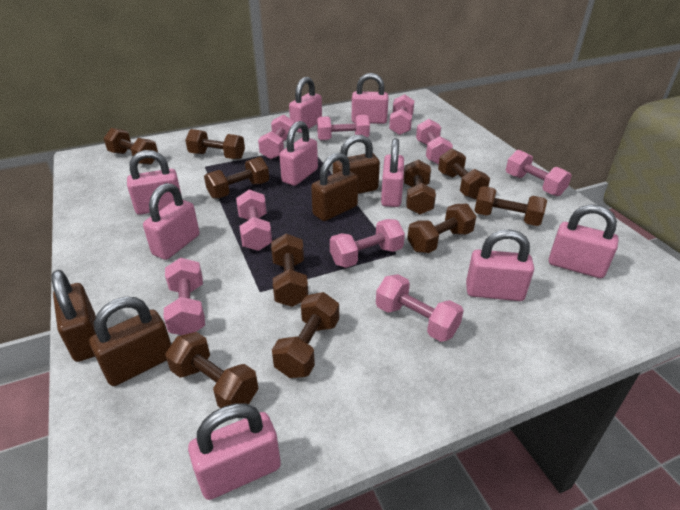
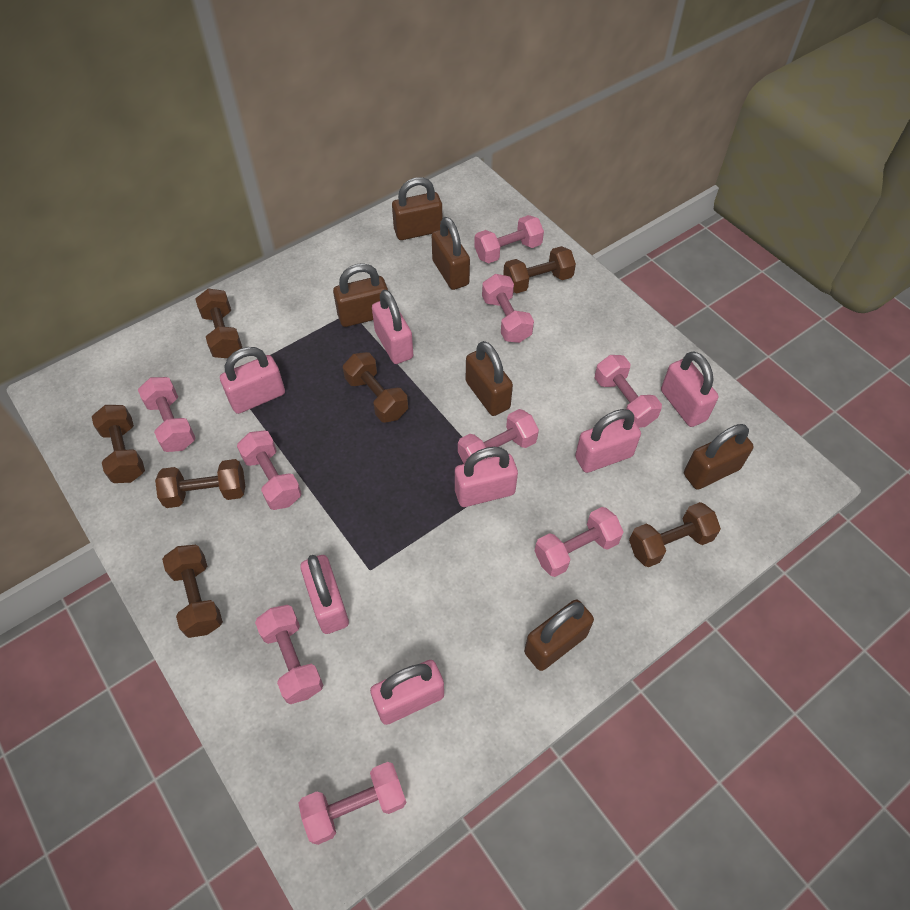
brown dumbbell: 10 -> 7
brown padlock: 4 -> 6
pink padlock: 9 -> 7

